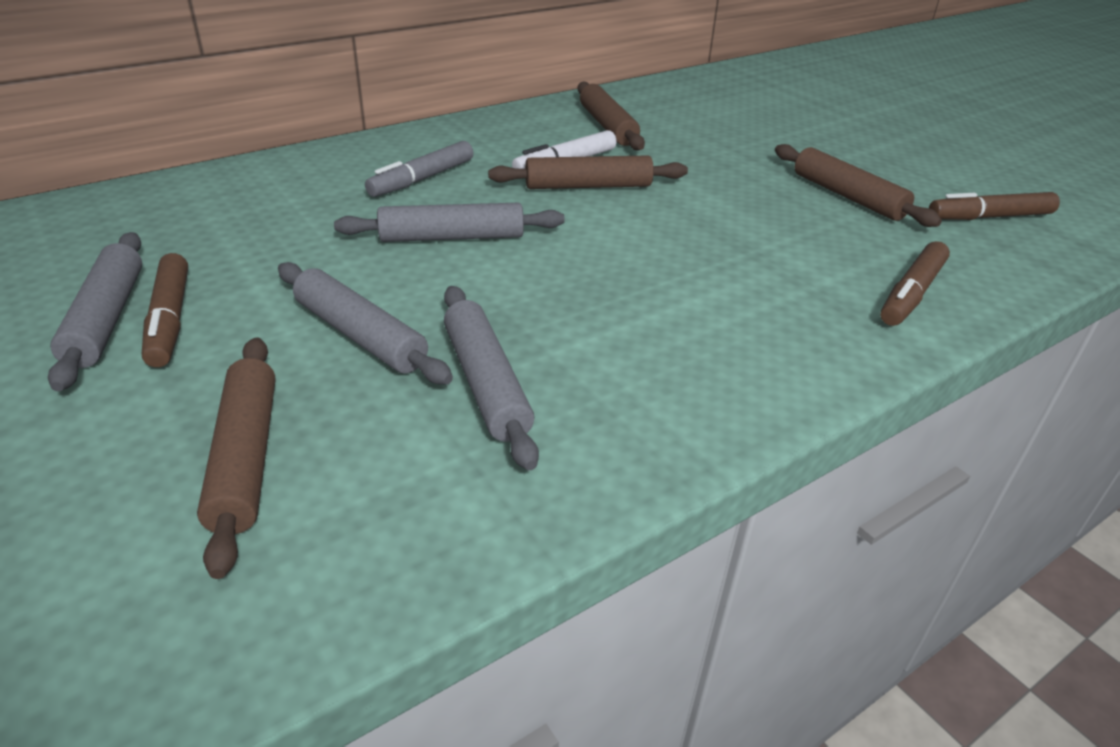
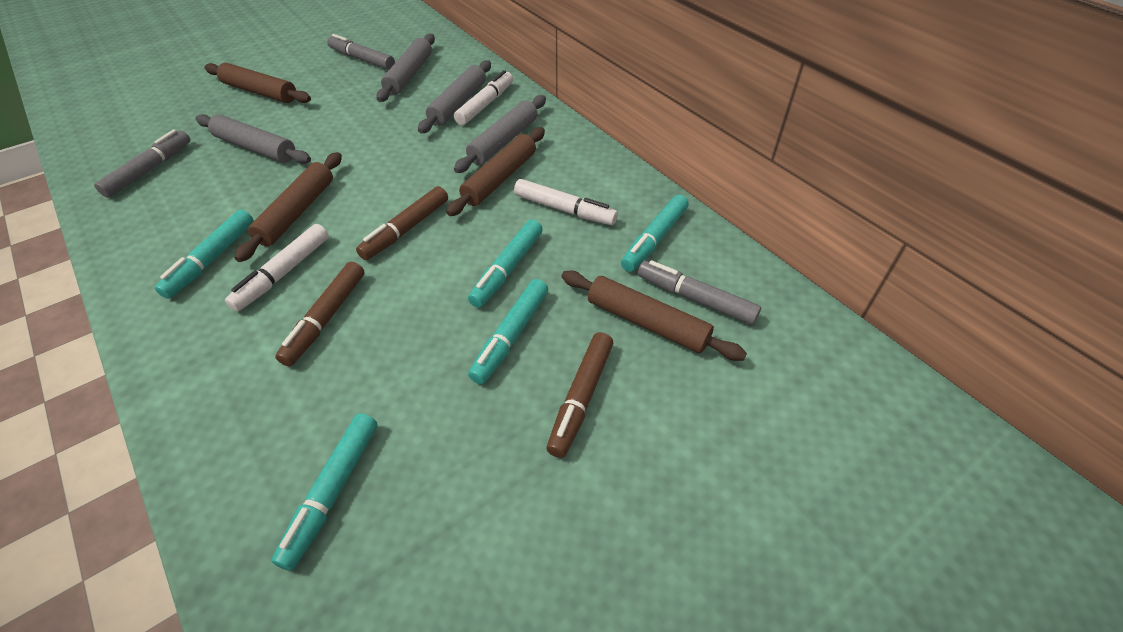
grey marker: 1 -> 3
turquoise marker: 0 -> 5
white marker: 1 -> 3

